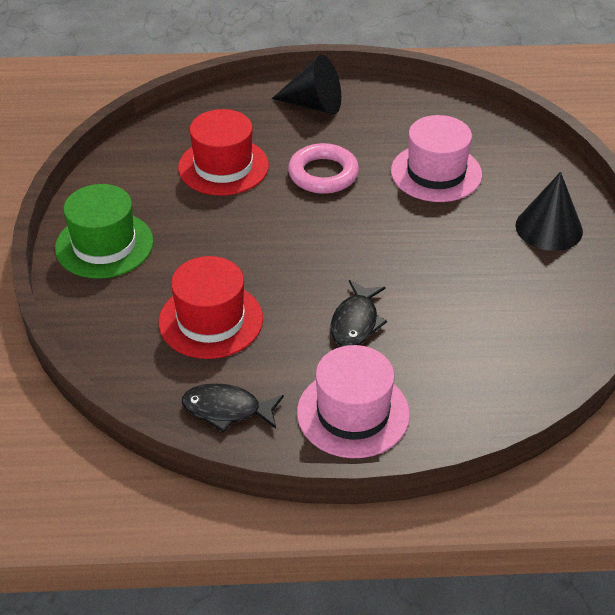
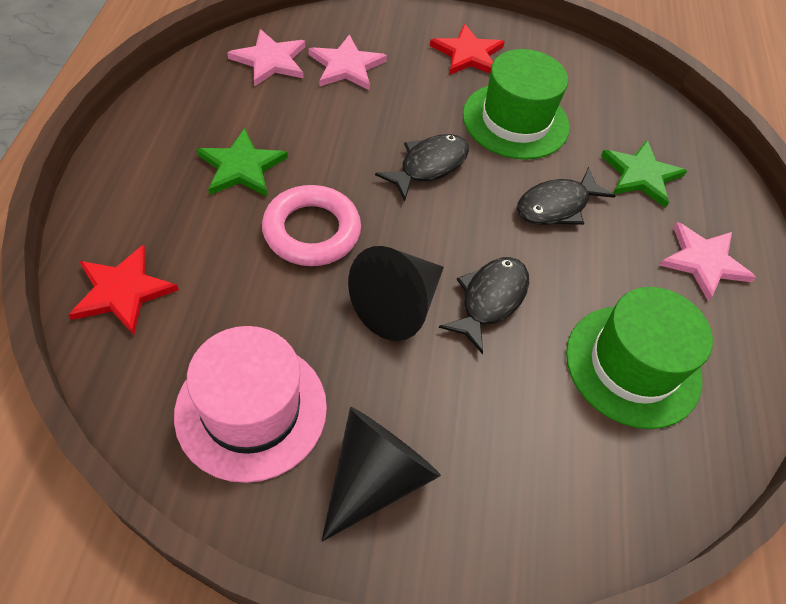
black fish: 2 -> 3
green hat: 1 -> 2
green star: 0 -> 2
pink hat: 2 -> 1
pink star: 0 -> 3
red hat: 2 -> 0
red star: 0 -> 2

